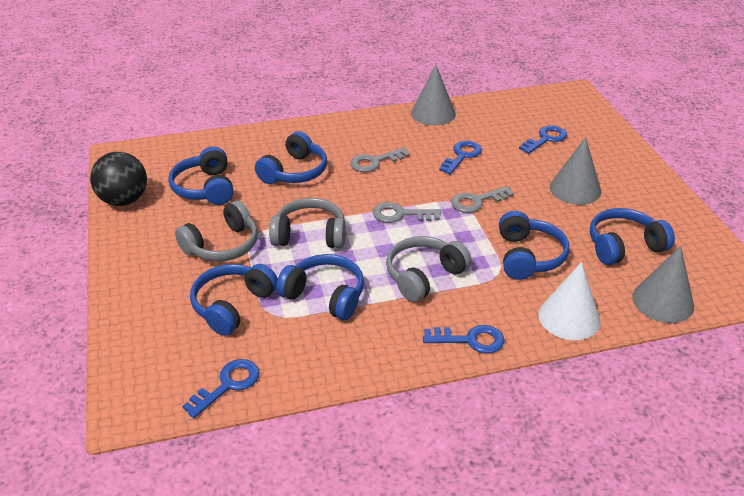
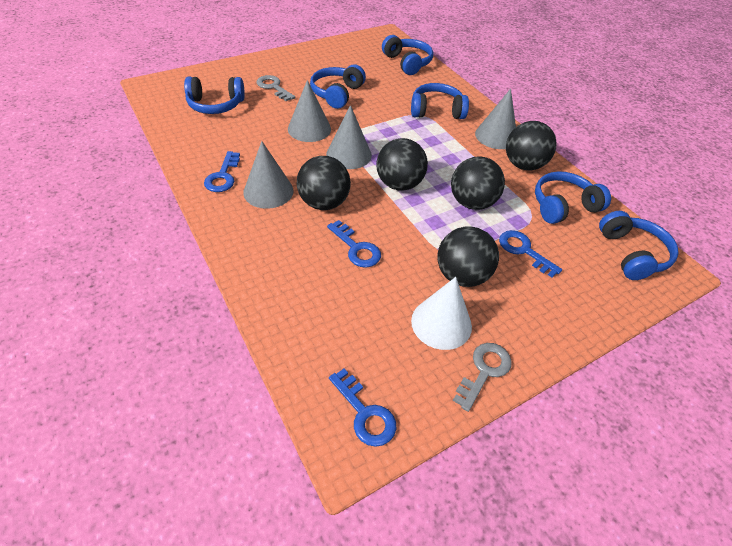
black ball: 1 -> 5
grey cone: 3 -> 4
grey headphones: 3 -> 0
grey key: 3 -> 2

